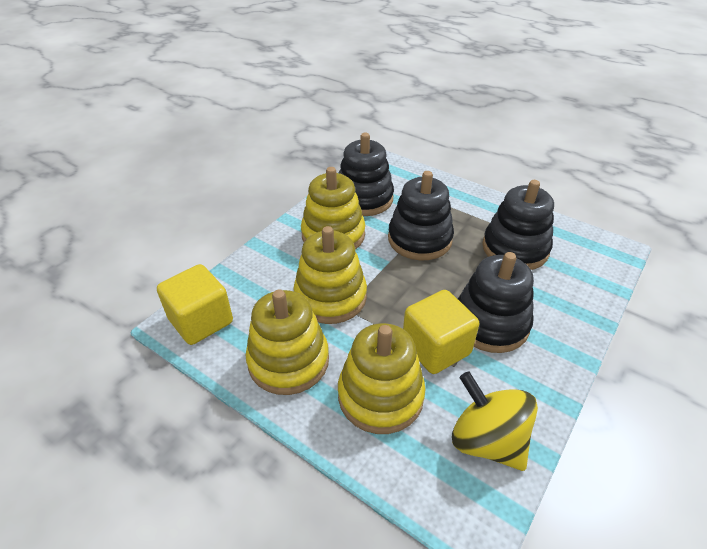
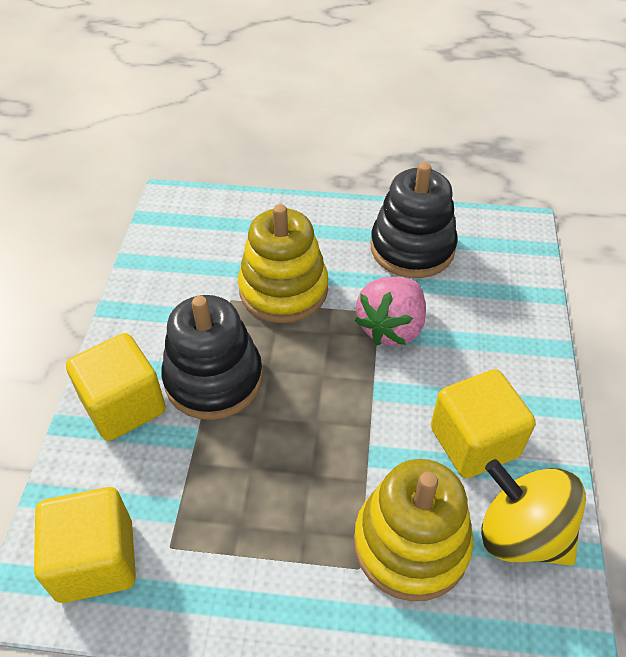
black stacking toy: 4 -> 2
pink strawberry: 0 -> 1
yellow cube: 2 -> 3
yellow stacking toy: 4 -> 2

